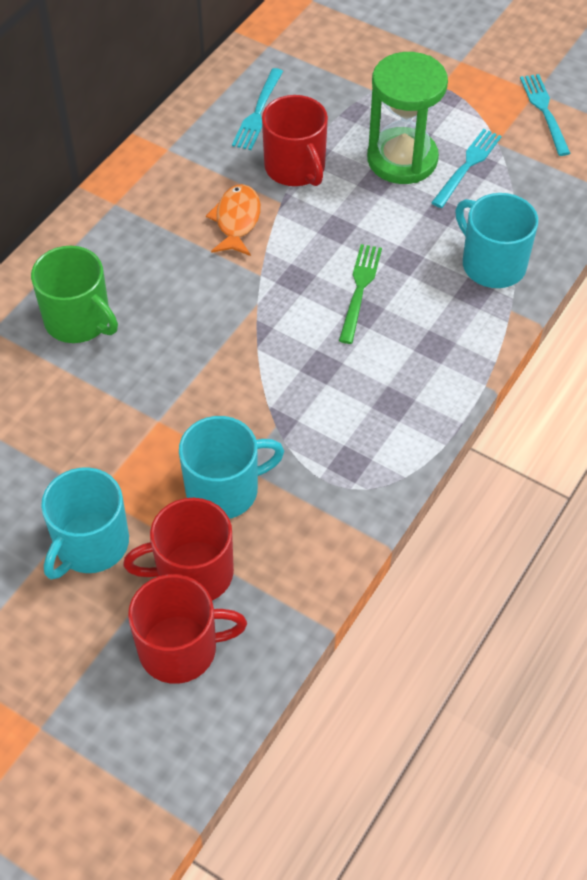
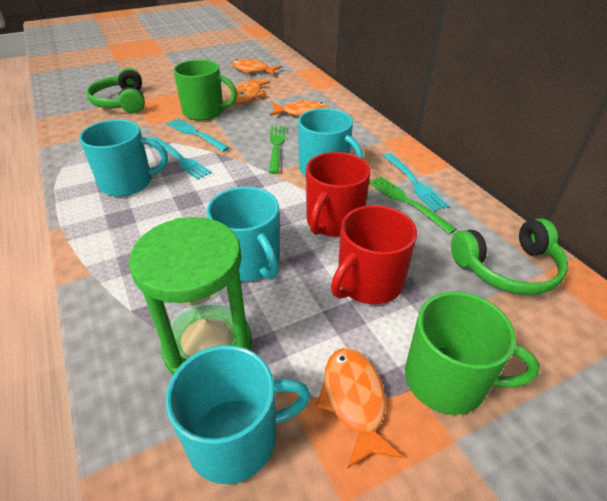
green fork: 1 -> 2
green headphones: 0 -> 2
green mug: 1 -> 2
orange fish: 1 -> 4
red mug: 3 -> 2
turquoise mug: 3 -> 4

